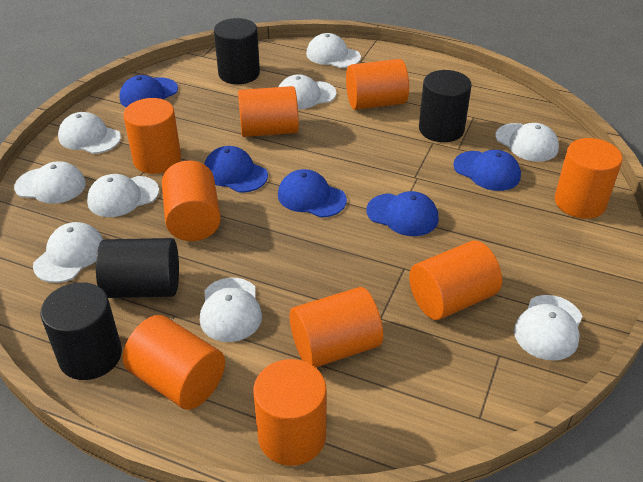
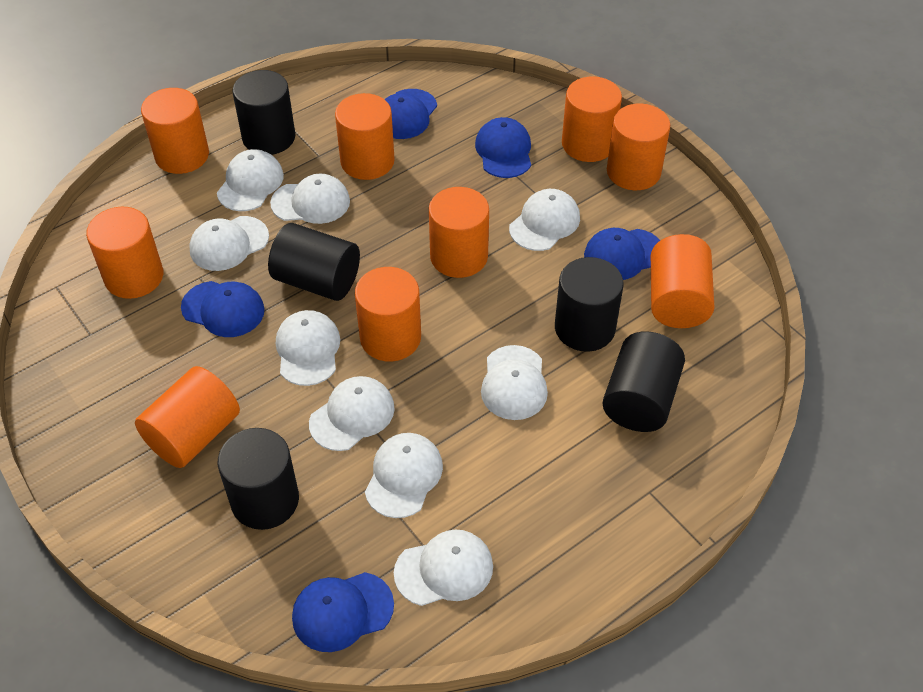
black cylinder: 4 -> 5

